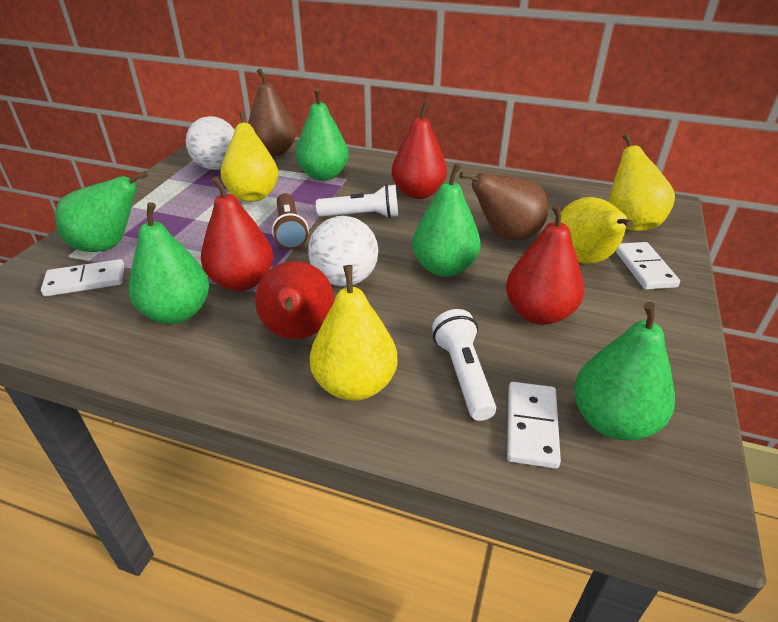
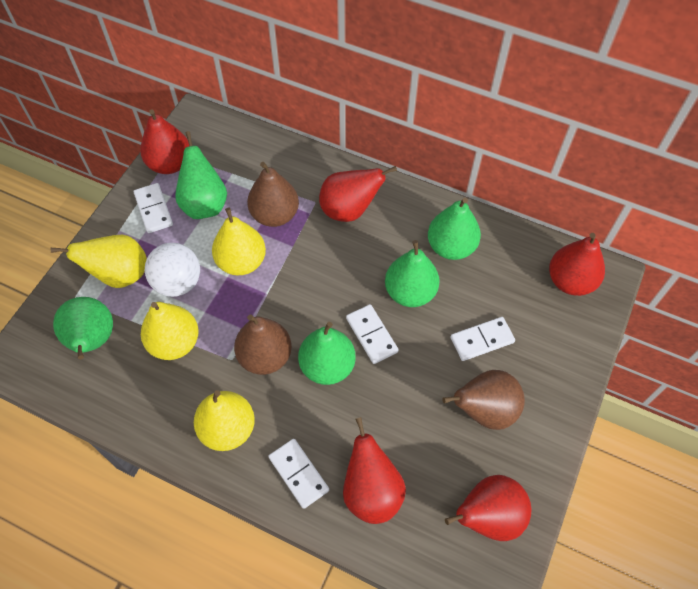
brown flashlight: 1 -> 0
brown pear: 2 -> 3
red pear: 4 -> 5
white ball: 2 -> 1
white domino: 3 -> 4
white flashlight: 2 -> 0

